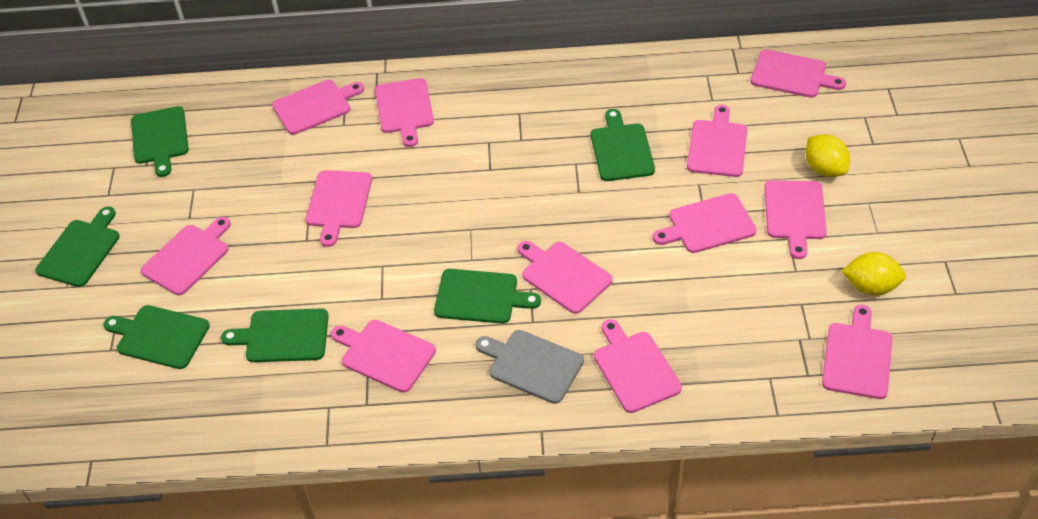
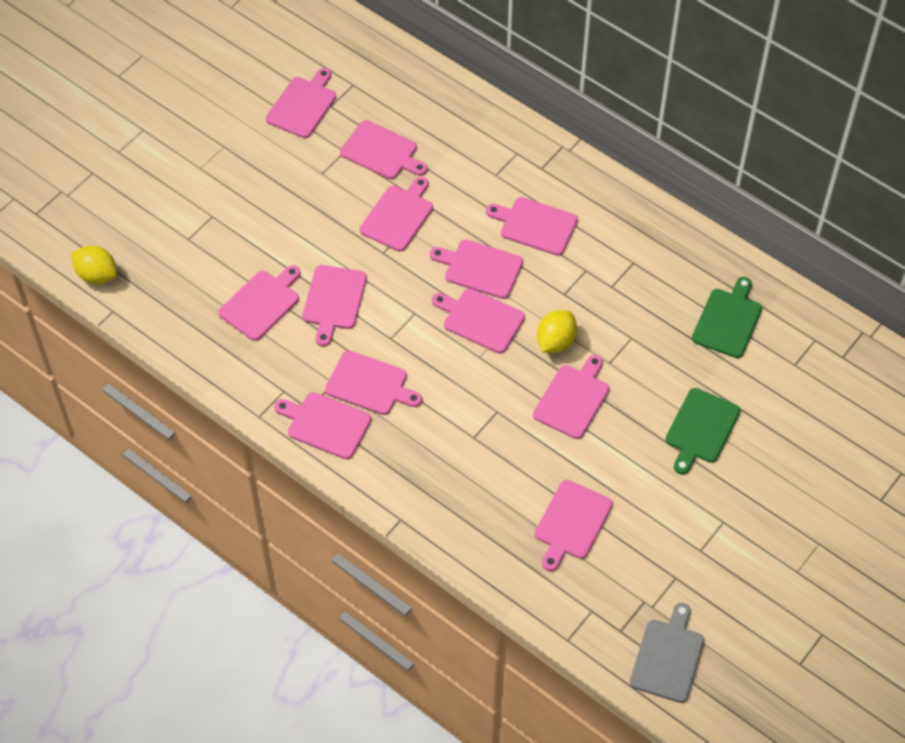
green cutting board: 6 -> 2

